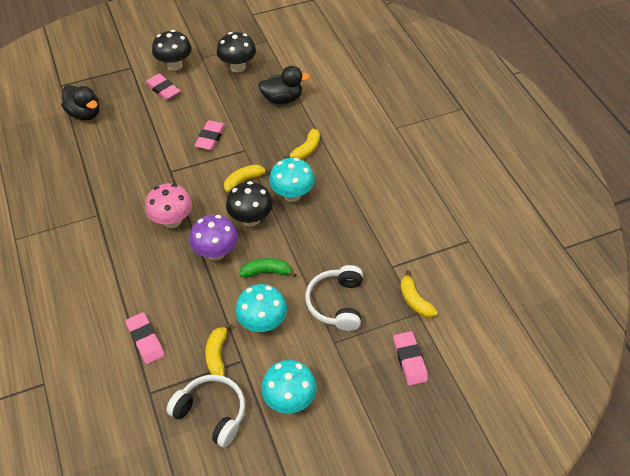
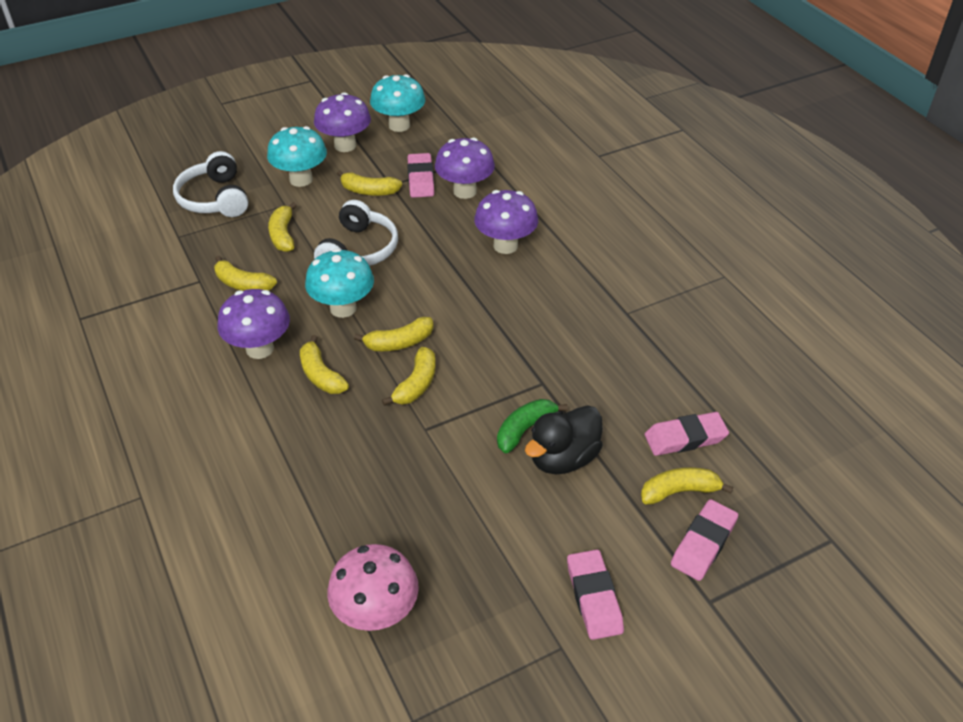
black duck: 2 -> 1
black mushroom: 3 -> 0
purple mushroom: 1 -> 4
yellow banana: 4 -> 7

